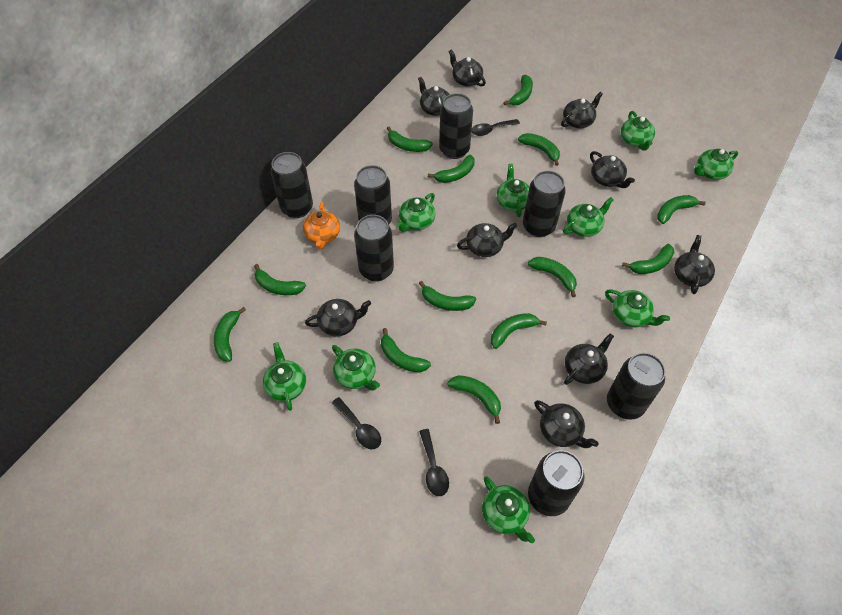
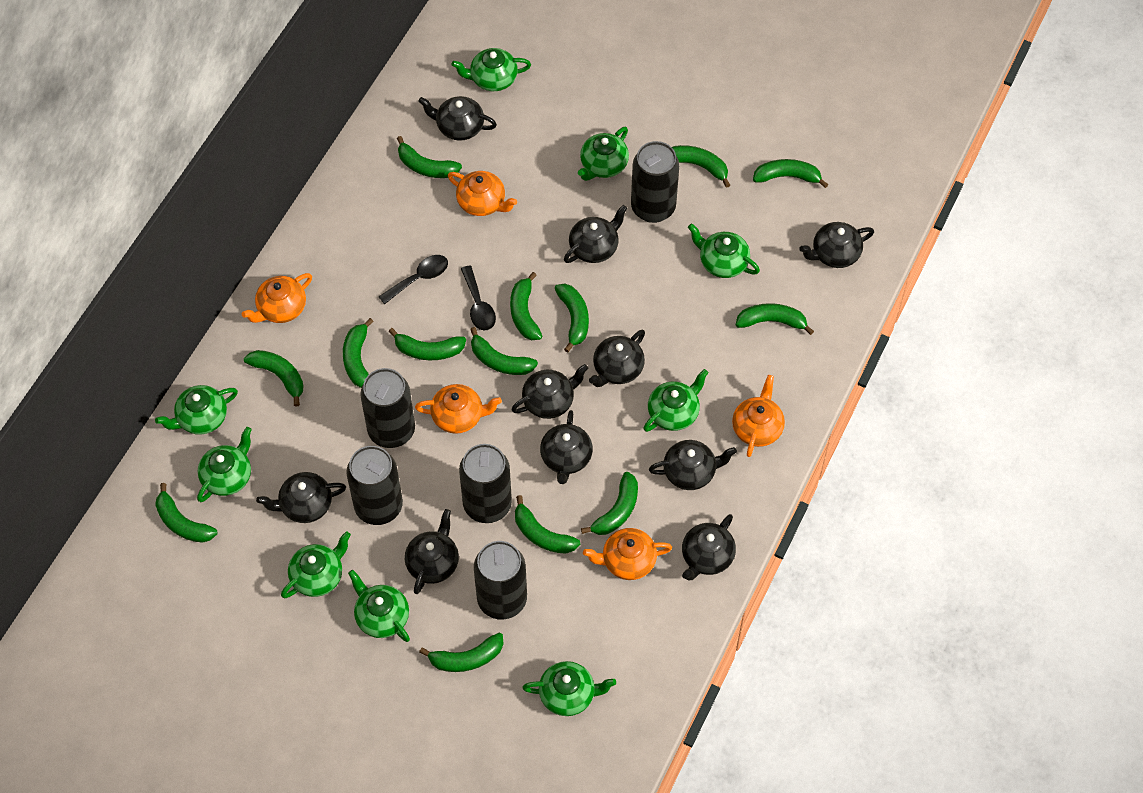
black can: 7 -> 5
black spoon: 3 -> 2
black teapot: 9 -> 10
green banana: 13 -> 14
orange teapot: 1 -> 5

